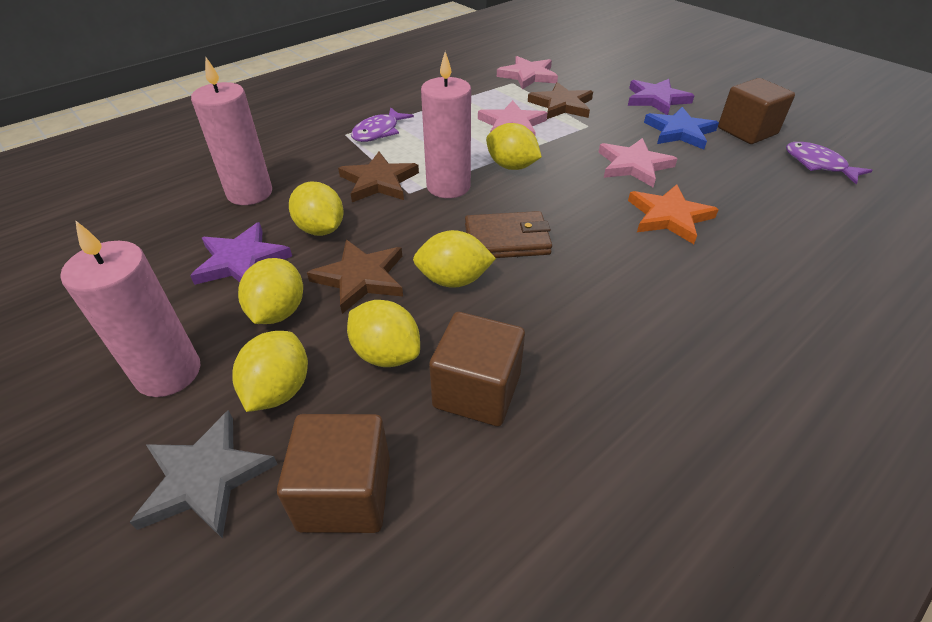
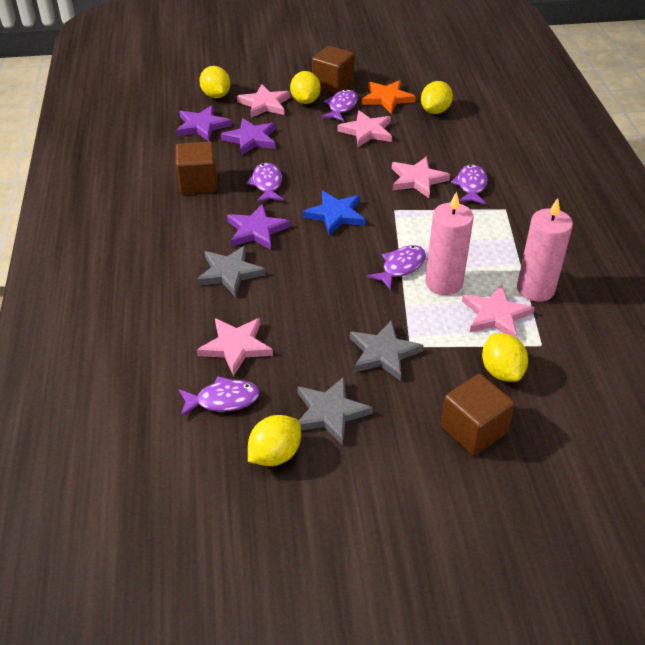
brown star: 3 -> 0
brown wallet: 1 -> 0
grey star: 1 -> 3
pink candle: 3 -> 2
pink star: 3 -> 5
purple fish: 2 -> 5
purple star: 2 -> 3
yellow lemon: 6 -> 5

